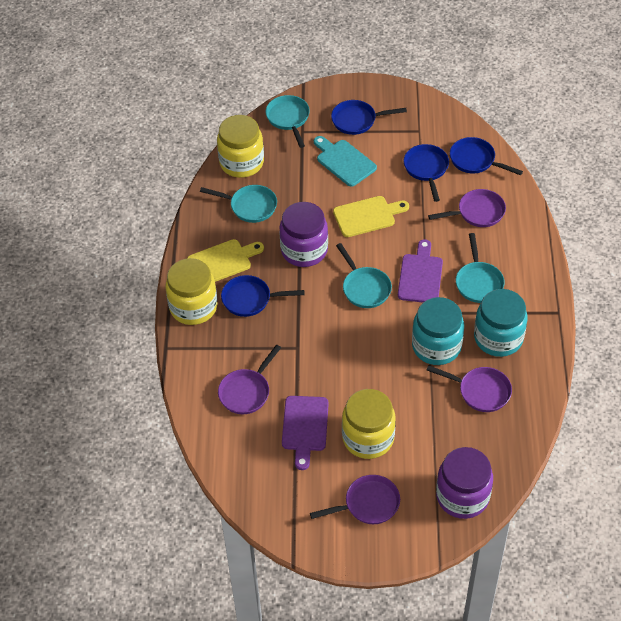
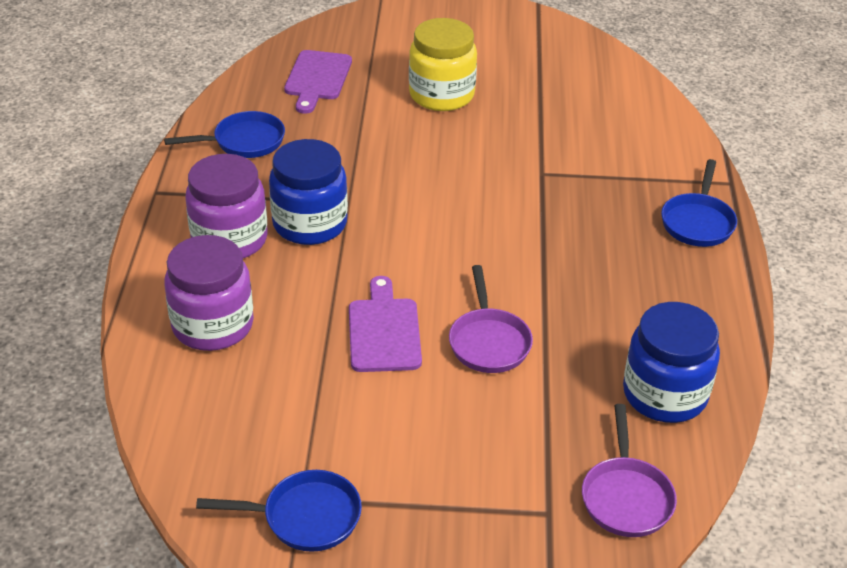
blue jar: 0 -> 2
blue pan: 4 -> 3
purple pan: 4 -> 2
turquoise cutting board: 1 -> 0
turquoise jar: 2 -> 0
turquoise pan: 4 -> 0
yellow cutting board: 2 -> 0
yellow jar: 3 -> 1

